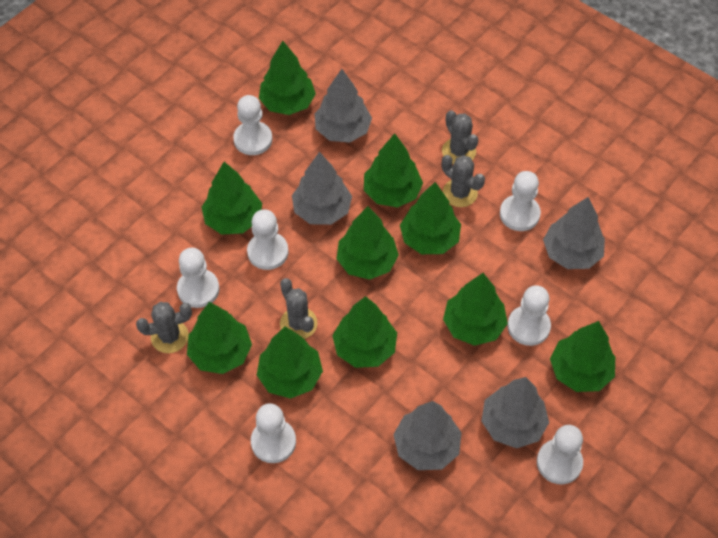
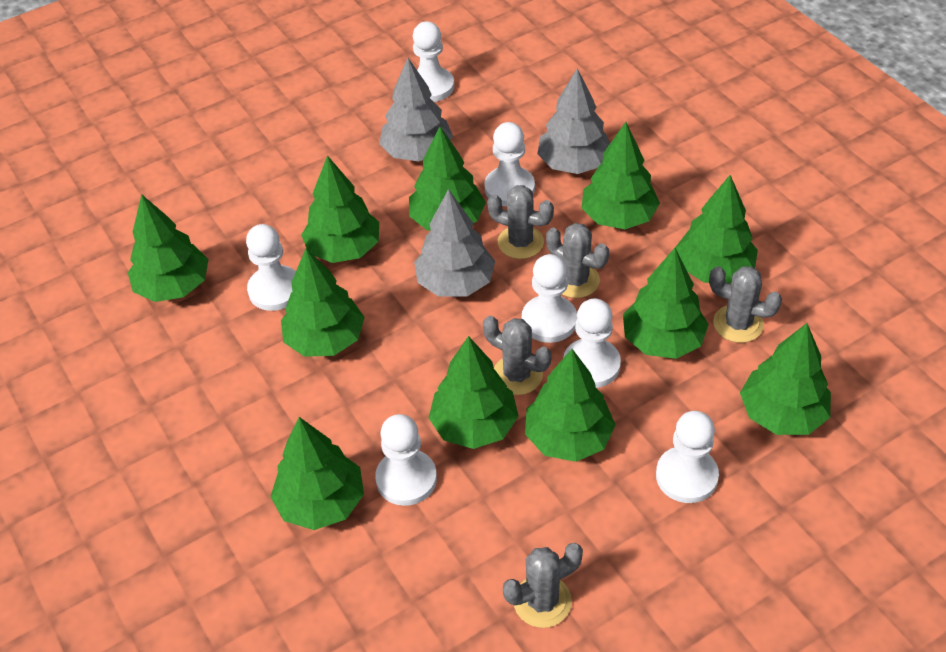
green tree: 10 -> 11
grey cactus: 4 -> 5
grey tree: 5 -> 3

